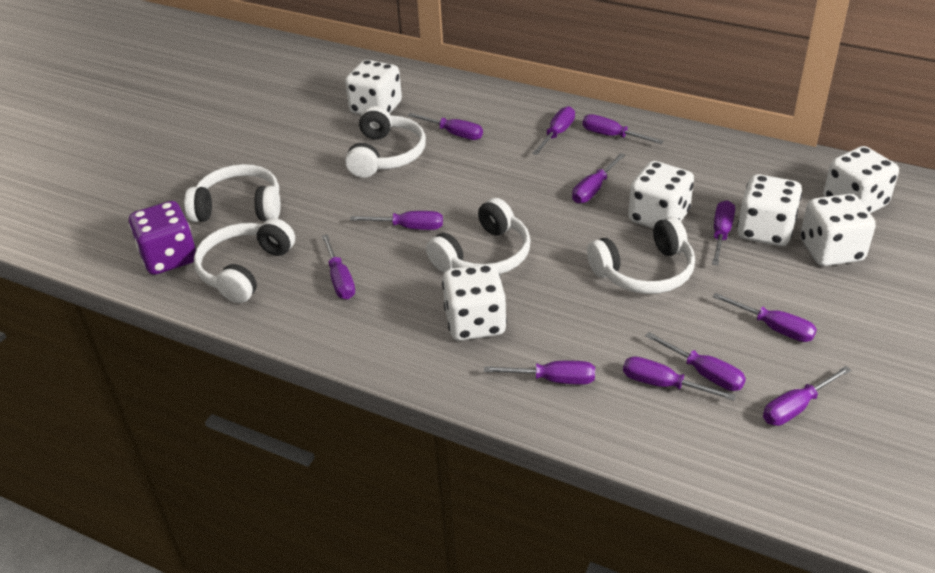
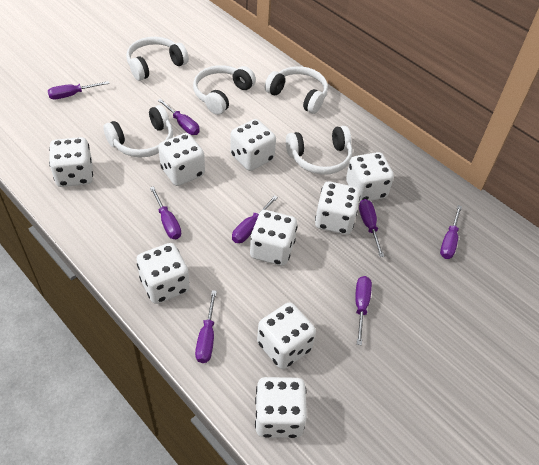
purple dice: 1 -> 0
purple screwdriver: 12 -> 8
white dice: 6 -> 9

